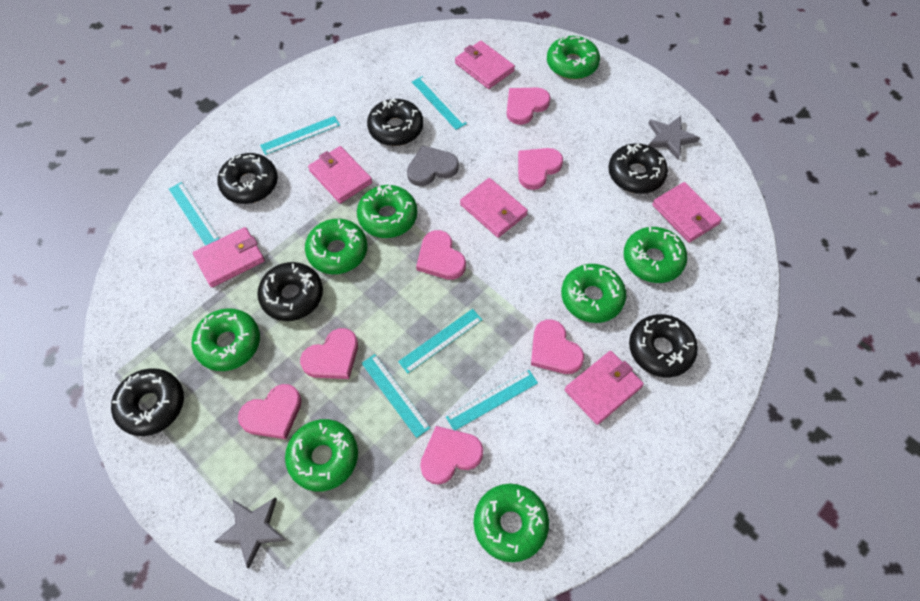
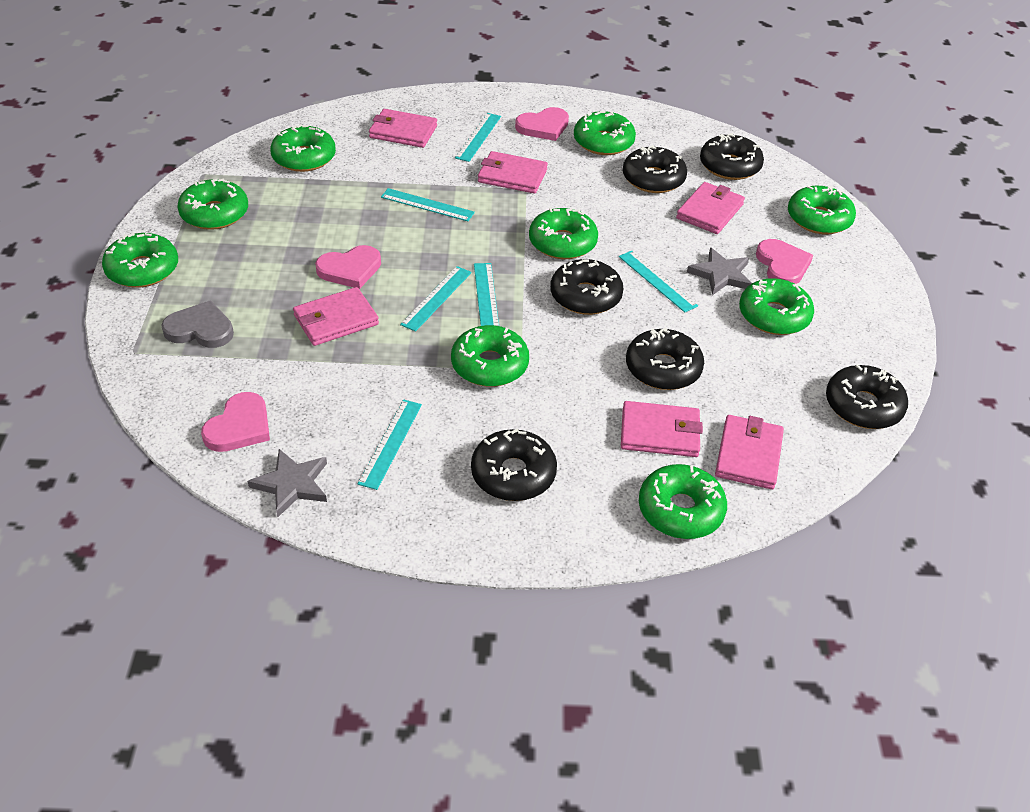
green donut: 8 -> 9
pink heart: 7 -> 4

